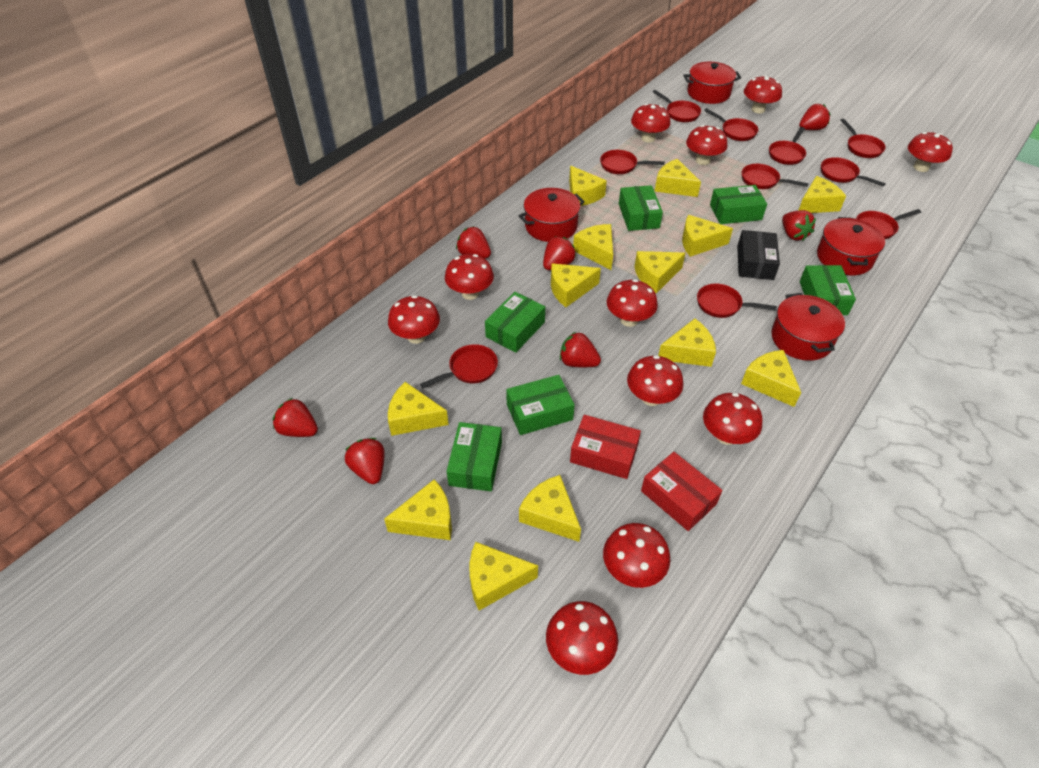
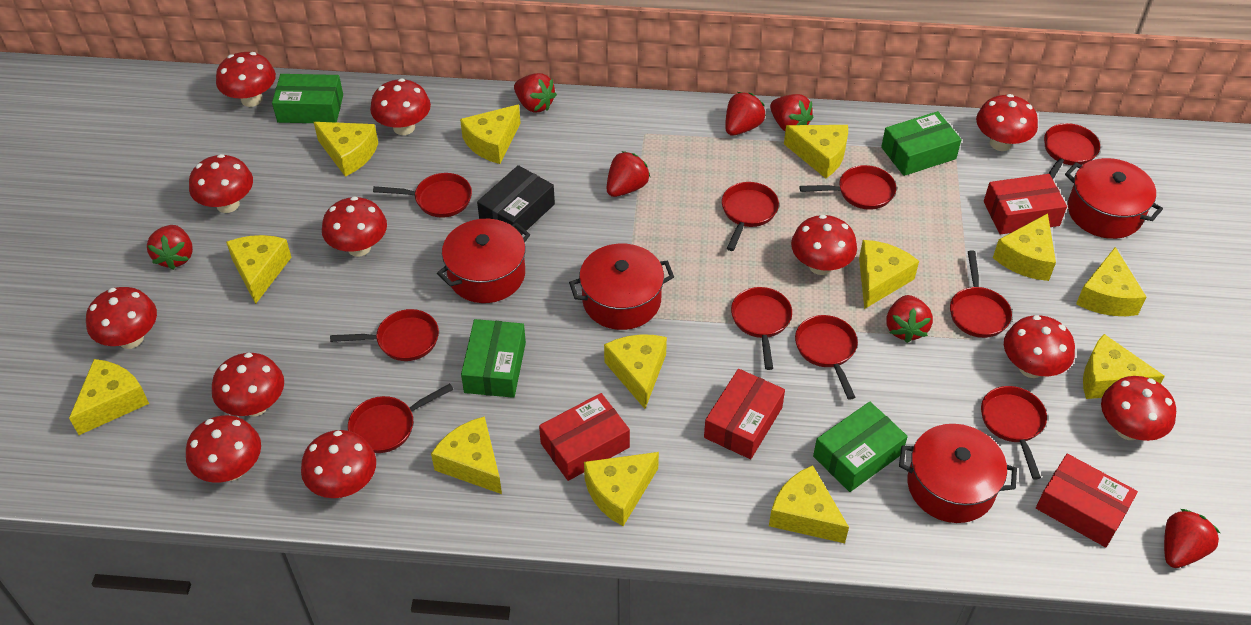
green box: 6 -> 4
red box: 2 -> 4
red mushroom: 11 -> 12

